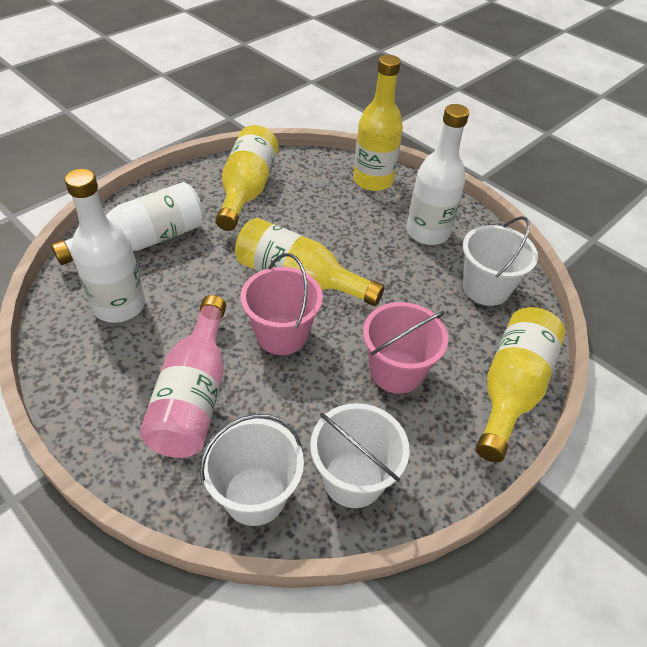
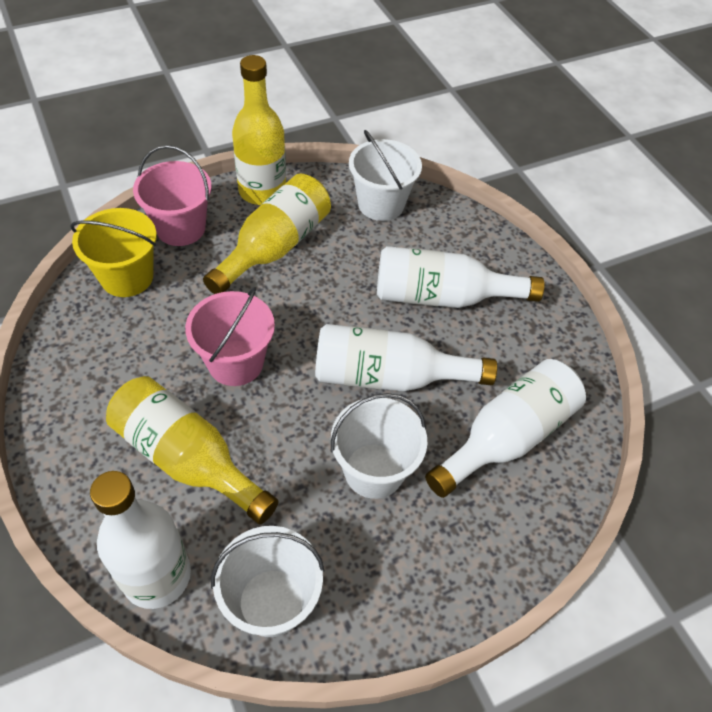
pink bottle: 1 -> 0
white bottle: 3 -> 4
yellow bottle: 4 -> 3
yellow bucket: 0 -> 1

